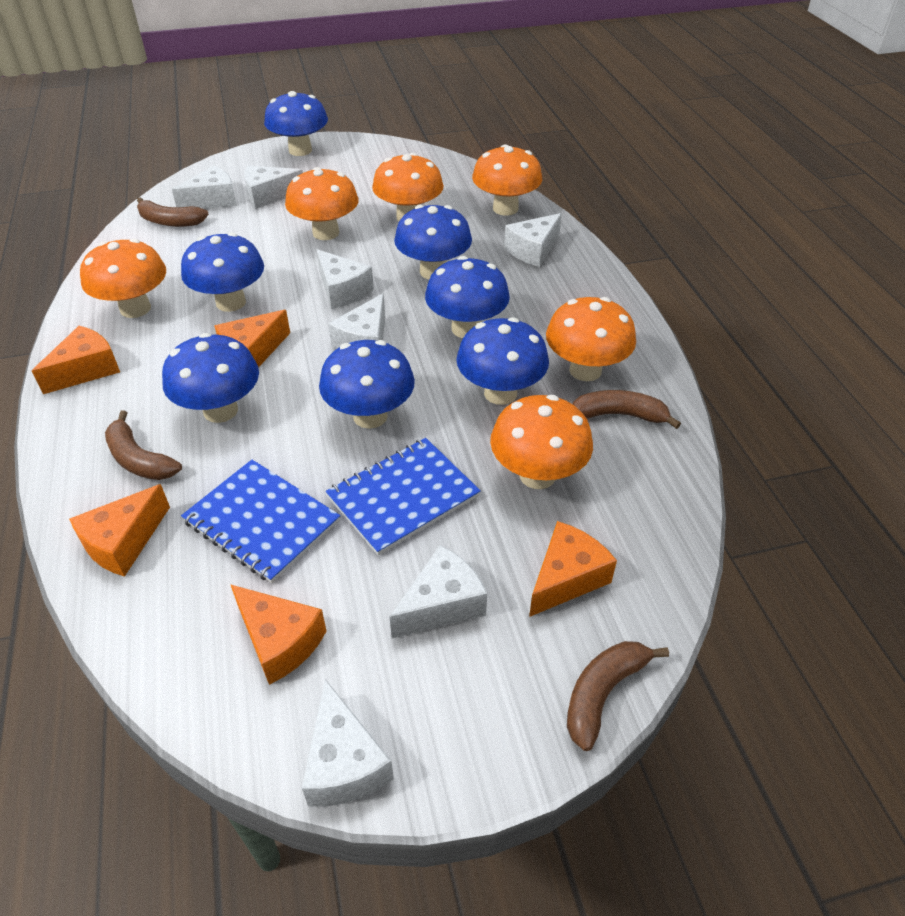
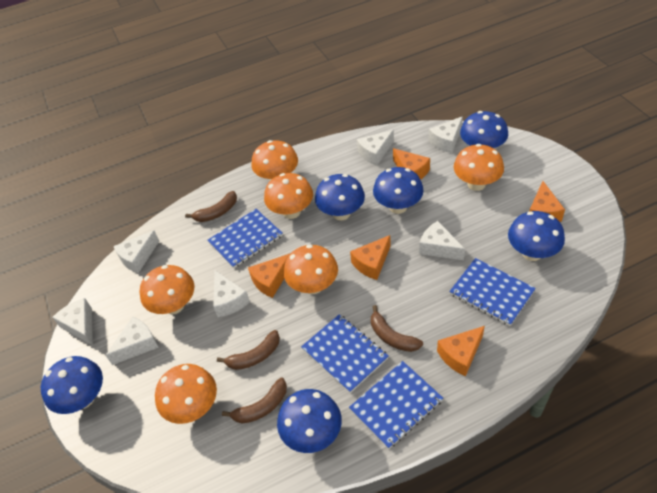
blue mushroom: 7 -> 6
blue notebook: 2 -> 4

